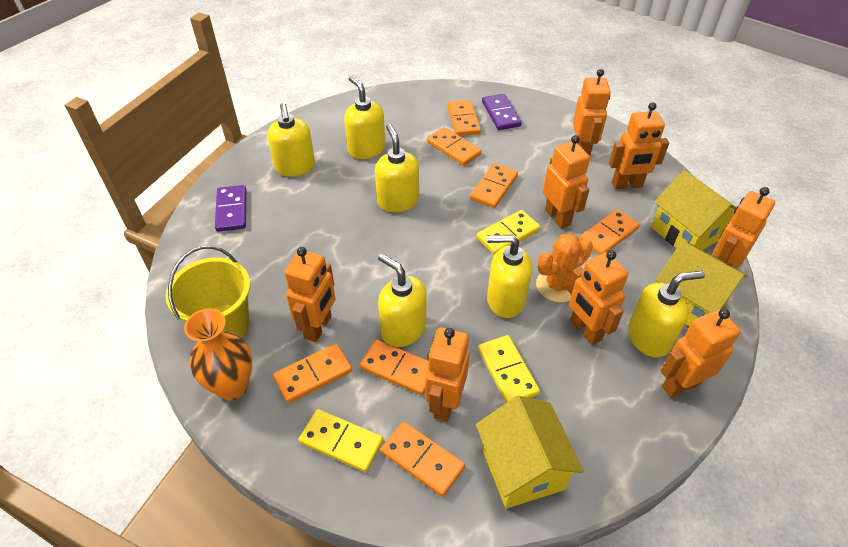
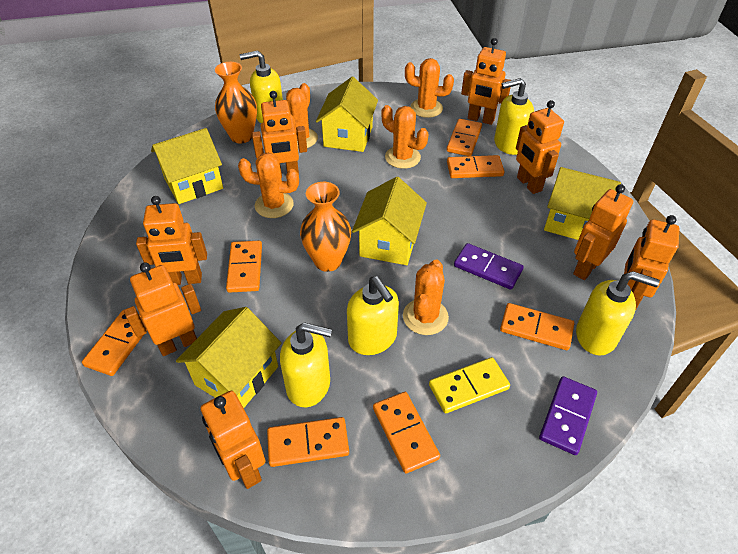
orange cactus: 1 -> 5
orange vase: 1 -> 2
yellow bucket: 1 -> 0
yellow domino: 3 -> 1
yellow house: 3 -> 5
yellow soap dispenser: 6 -> 5

